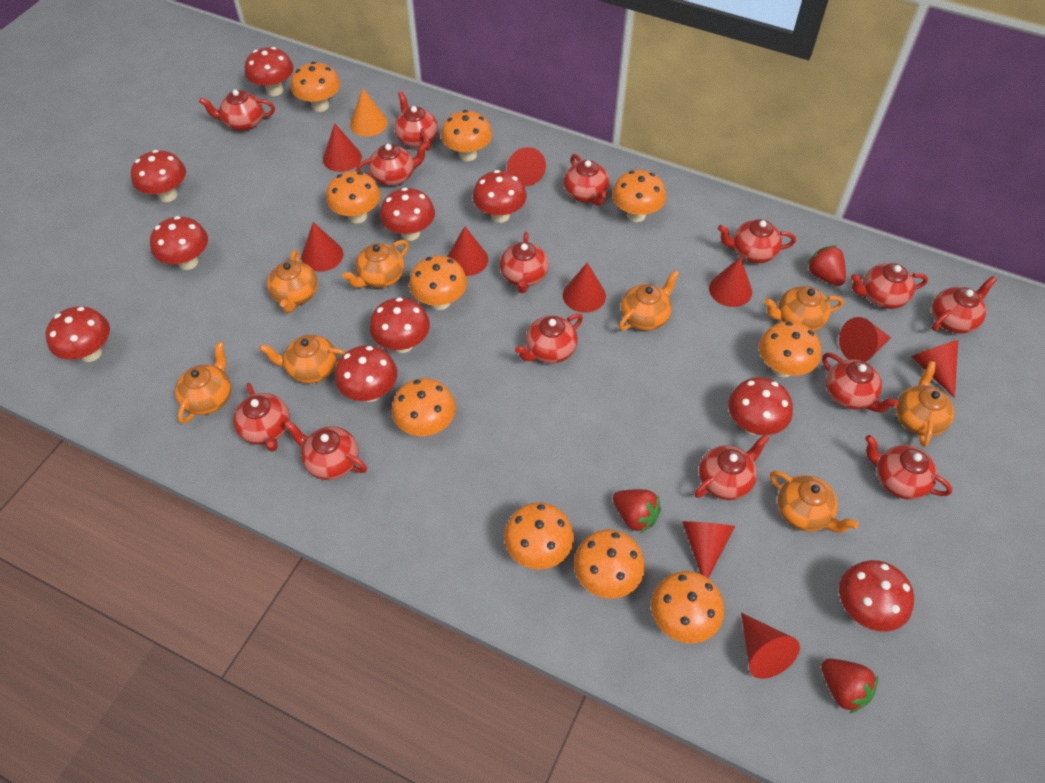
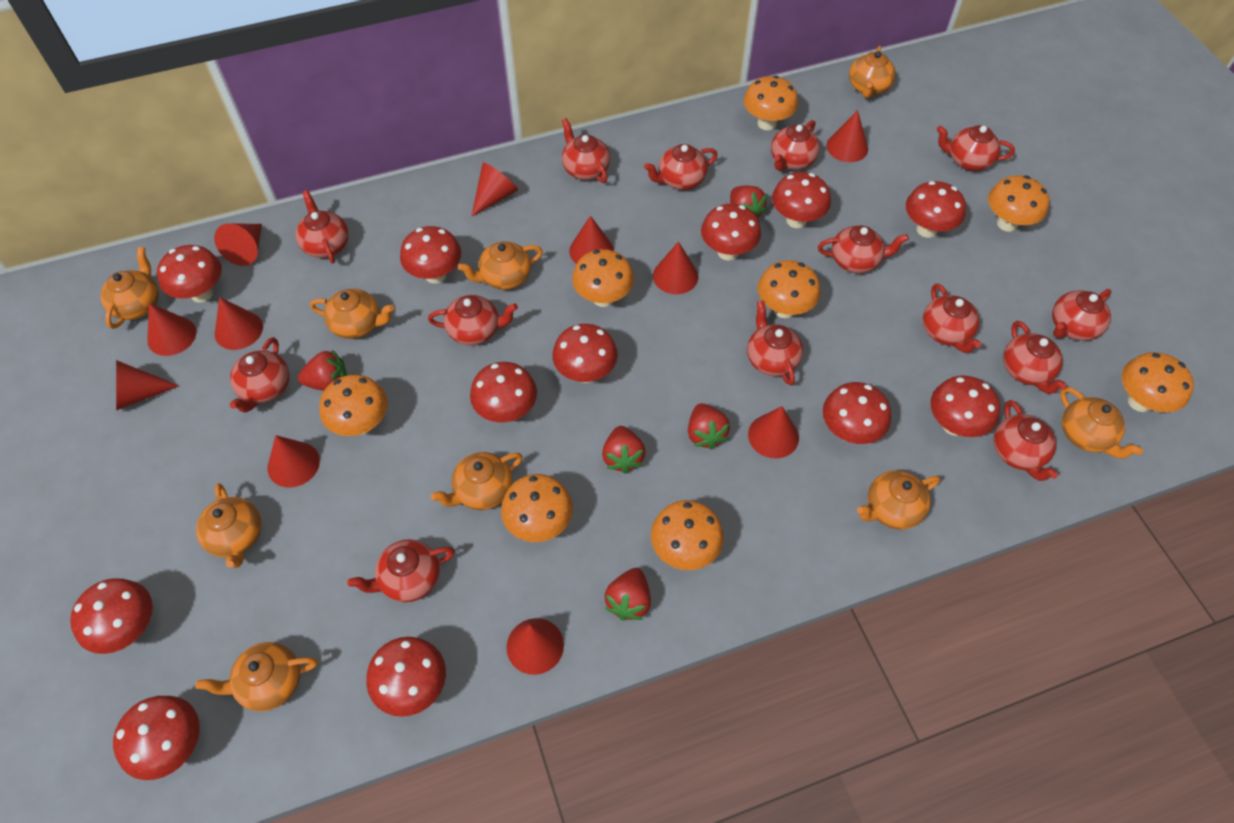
orange cone: 1 -> 0
orange mushroom: 10 -> 8
orange teapot: 8 -> 9
red cone: 10 -> 11
red mushroom: 10 -> 12
red strawberry: 3 -> 5

